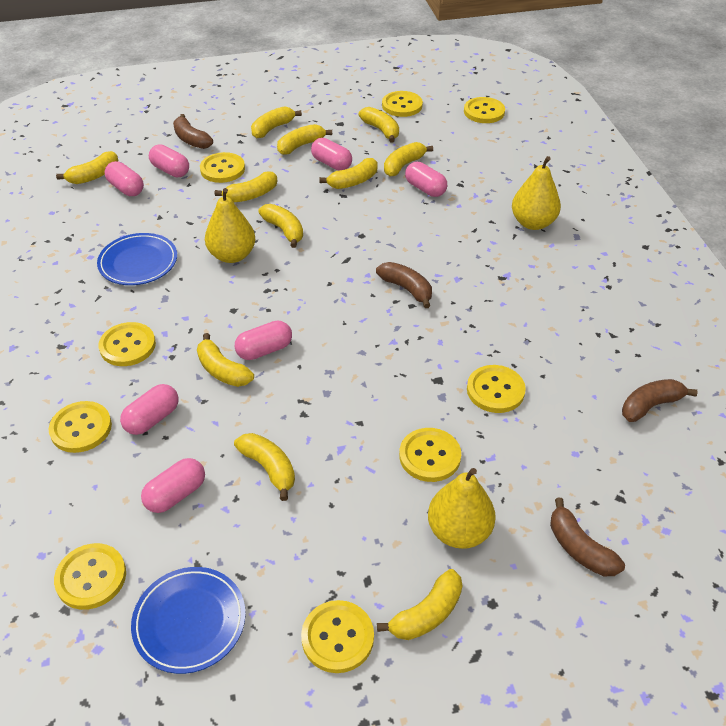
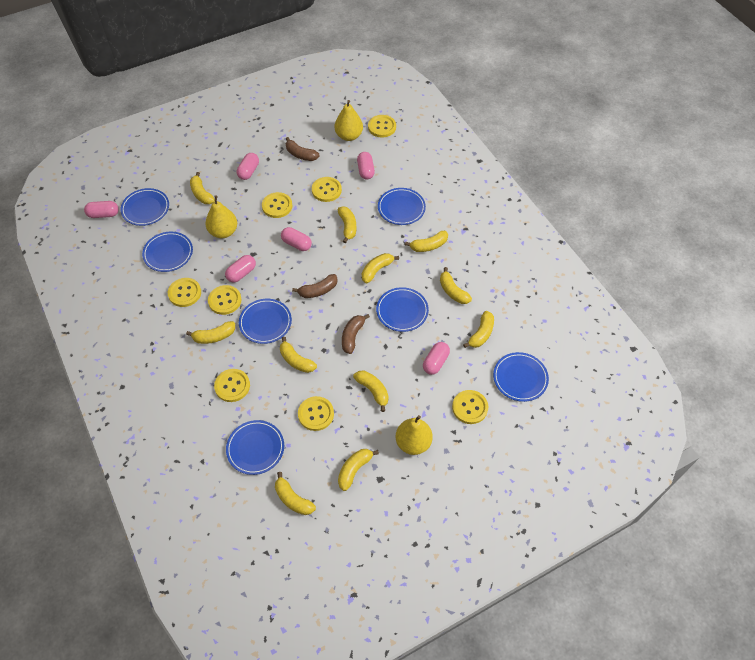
blue plate: 2 -> 7
brown banana: 4 -> 3
pink capsule: 7 -> 6
yellow button: 9 -> 8

